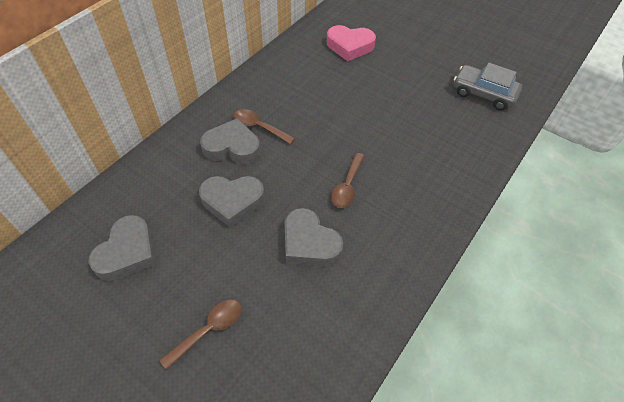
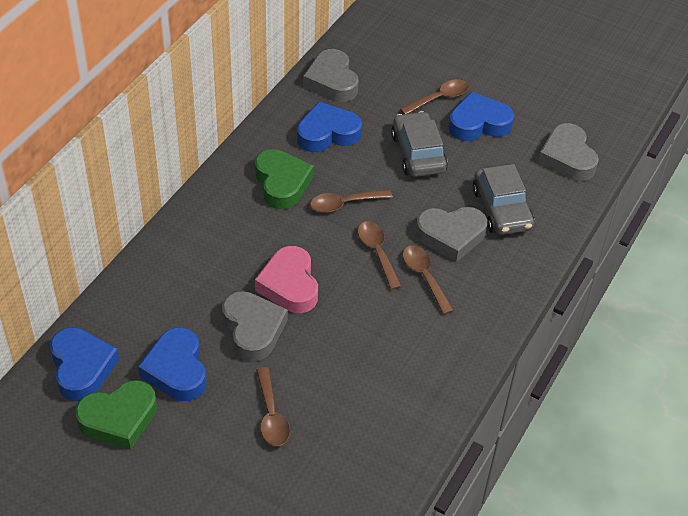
blue heart: 0 -> 4
brown spoon: 3 -> 5
green heart: 0 -> 2
grey car: 1 -> 2

